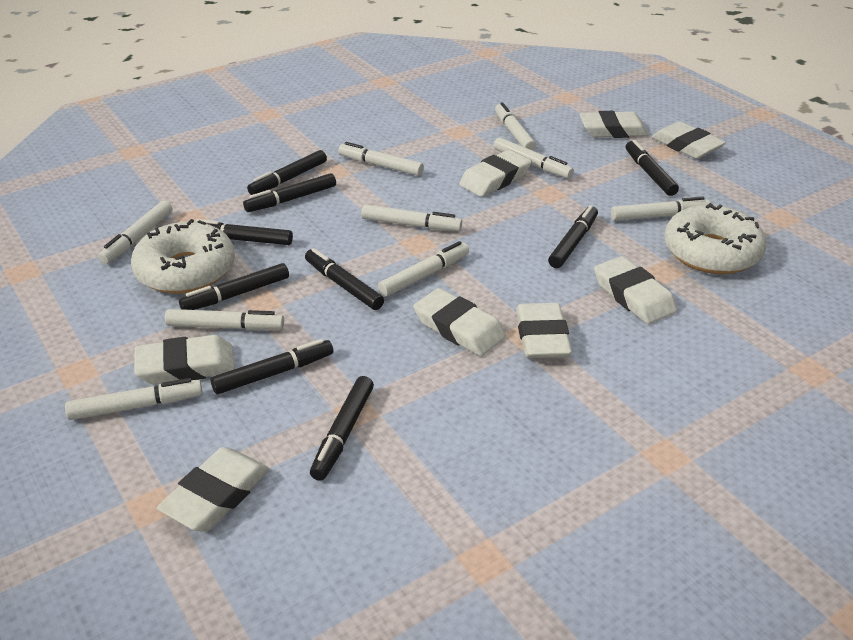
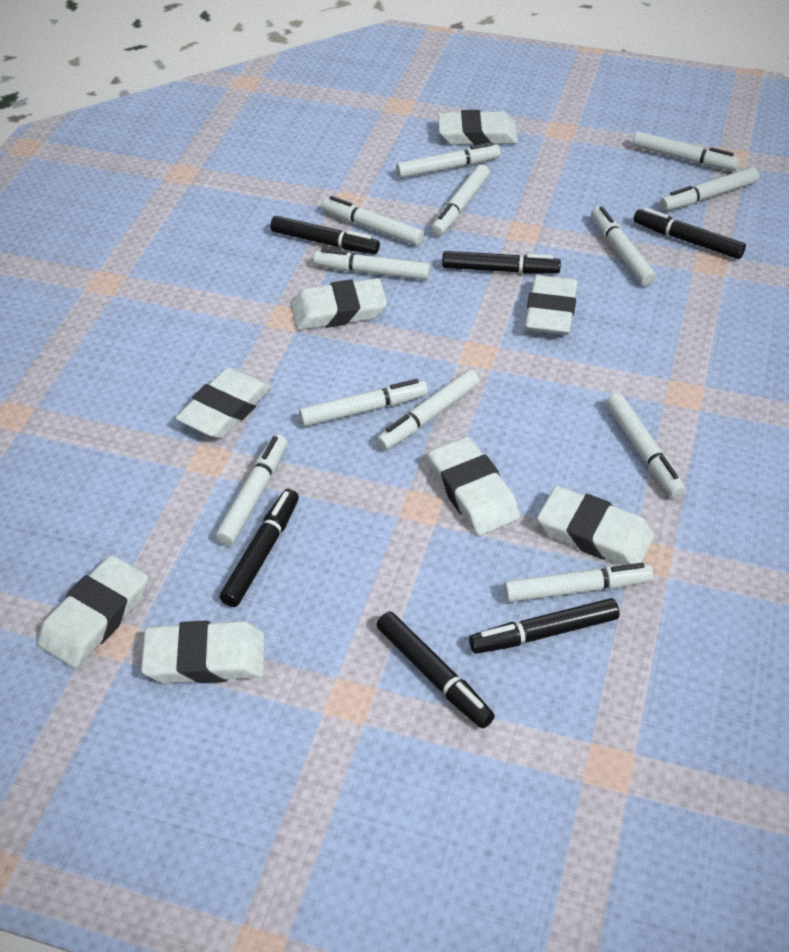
black marker: 9 -> 6
white donut: 2 -> 0
white marker: 9 -> 12

